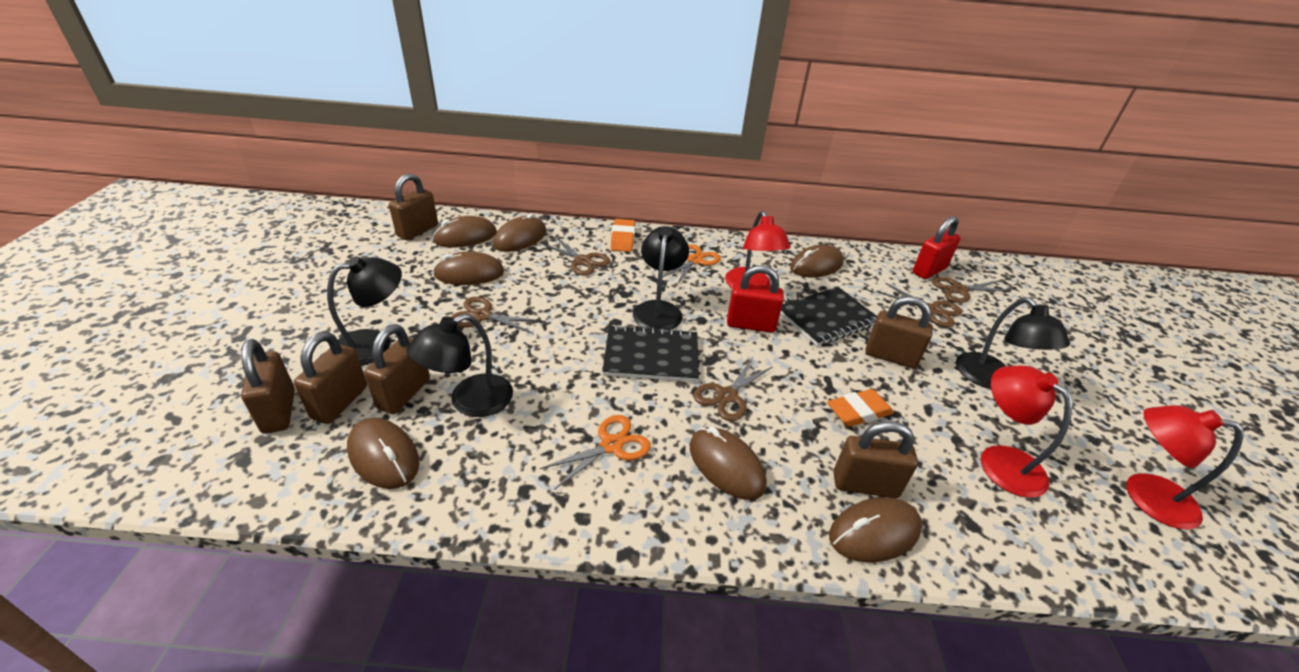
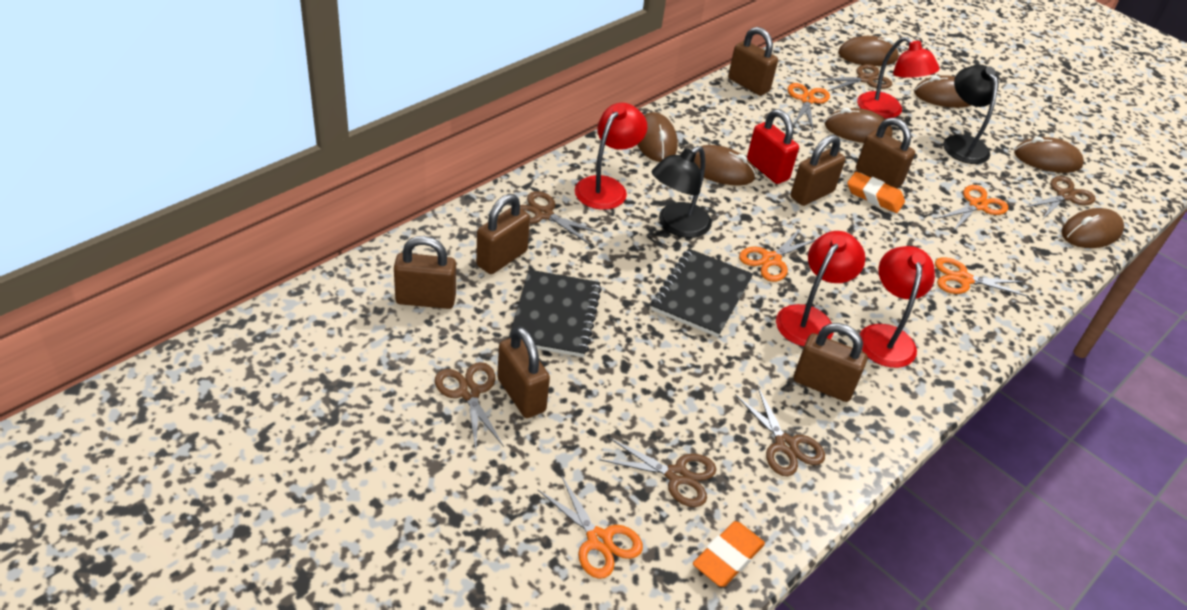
black lamp: 4 -> 2
brown padlock: 6 -> 7
brown scissors: 5 -> 6
orange scissors: 2 -> 5
red lamp: 3 -> 4
red padlock: 2 -> 1

